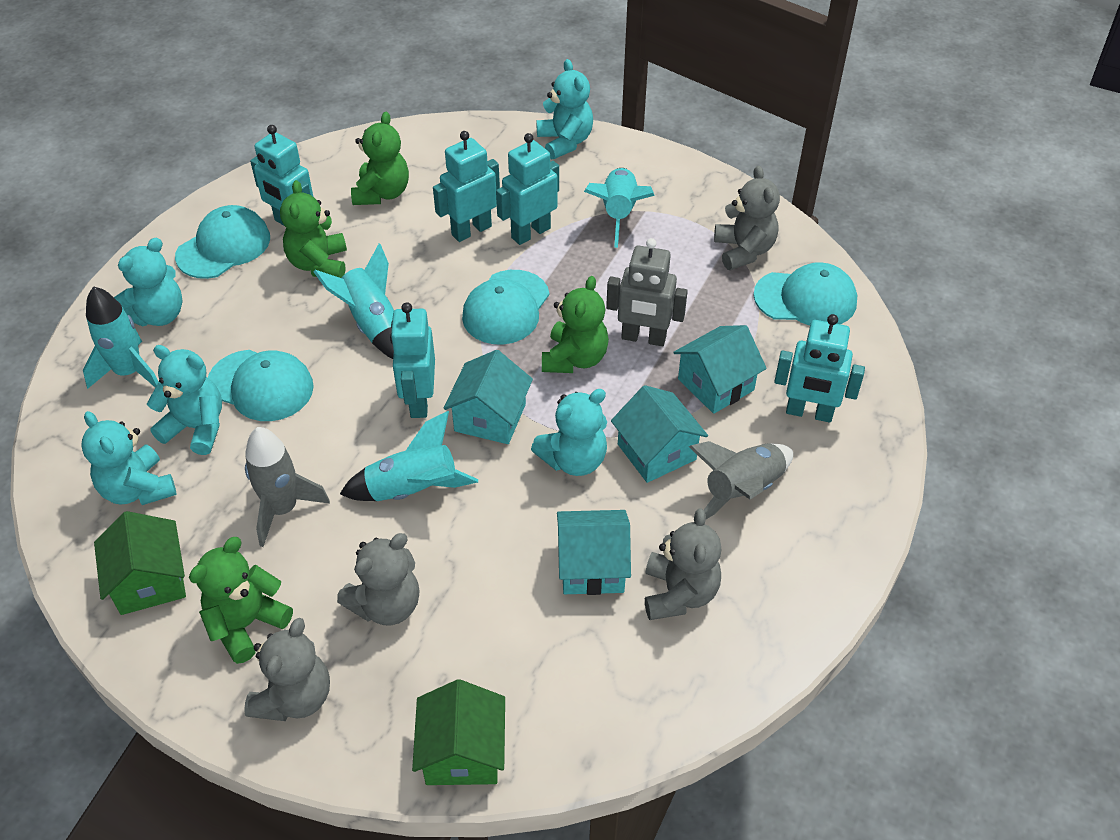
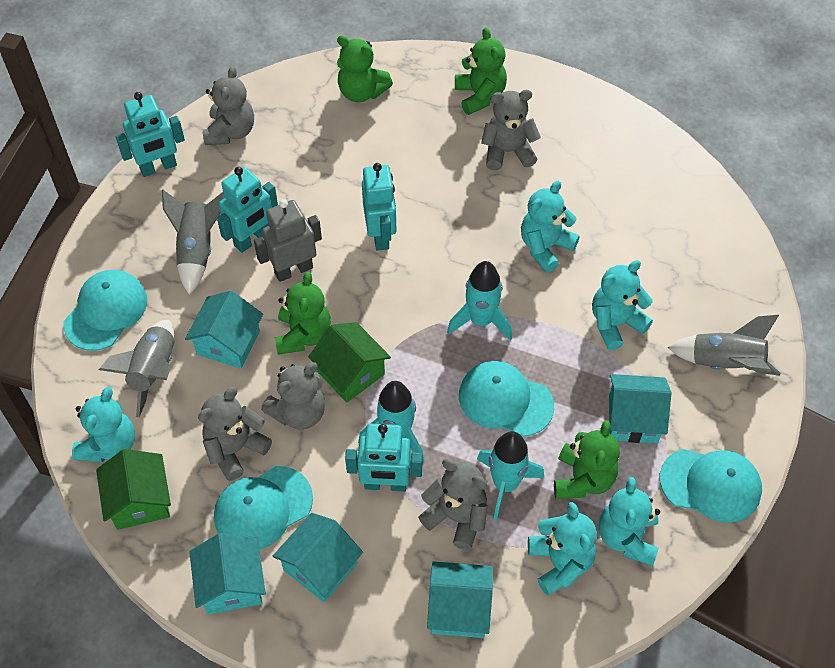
grey rocket: 2 -> 3
grey teddy bear: 4 -> 5
turquoise house: 4 -> 5
turquoise robot: 5 -> 4
turquoise rocket: 4 -> 3

